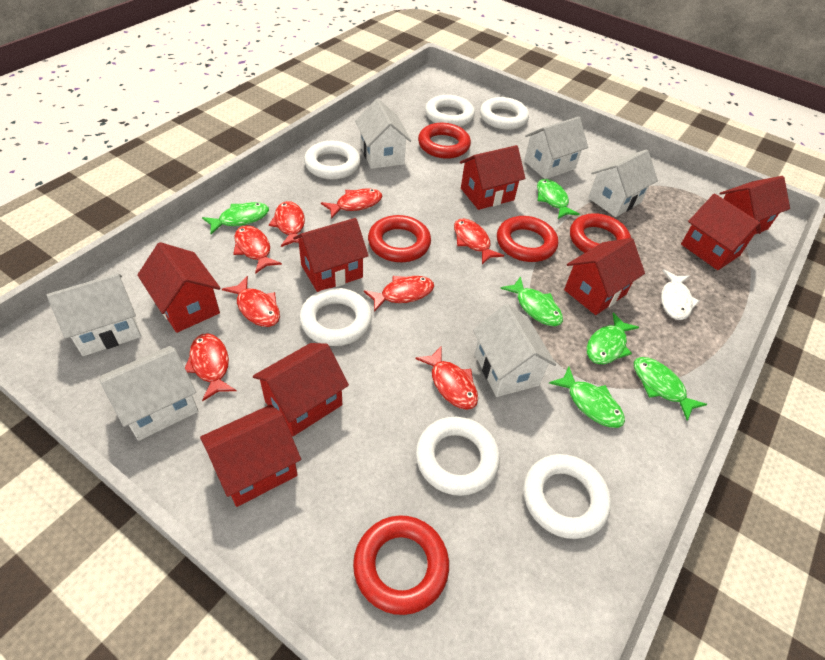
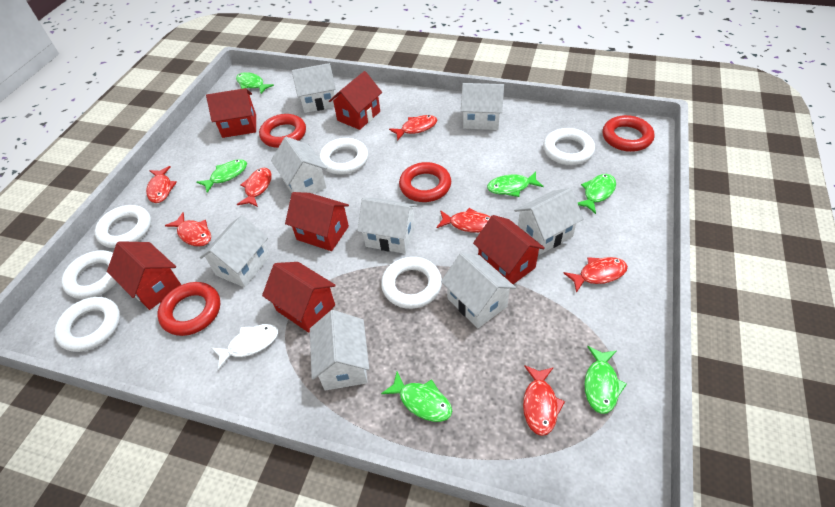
red fish: 8 -> 7
red house: 8 -> 6
red ring: 5 -> 4
white house: 6 -> 8

